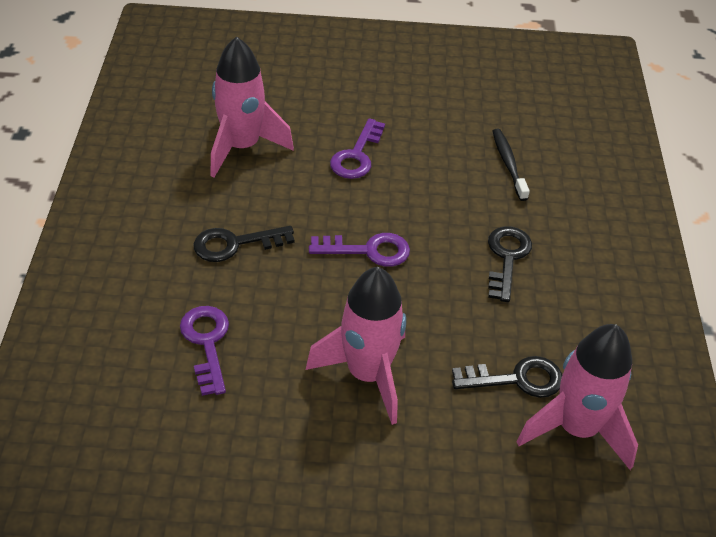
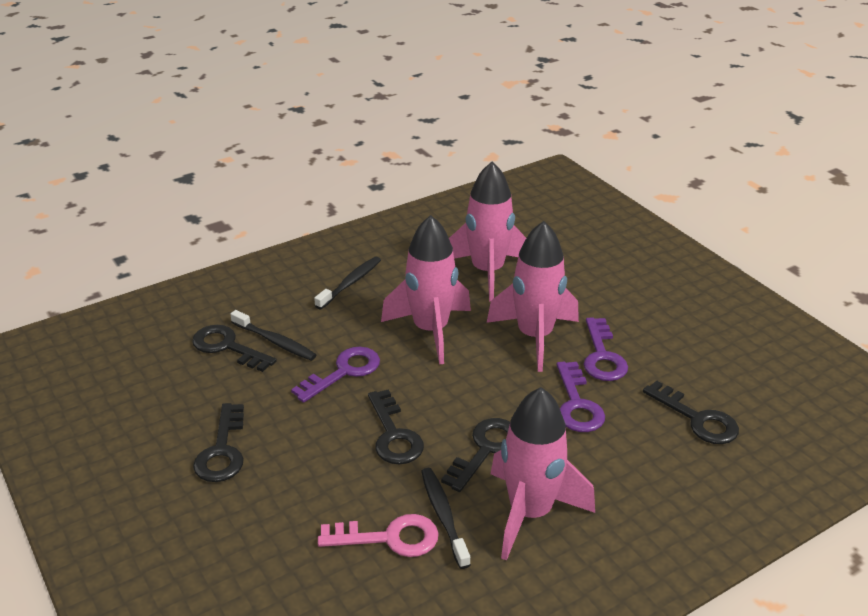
black key: 3 -> 5
black toothbrush: 1 -> 3
pink key: 0 -> 1
pink rocket: 3 -> 4

